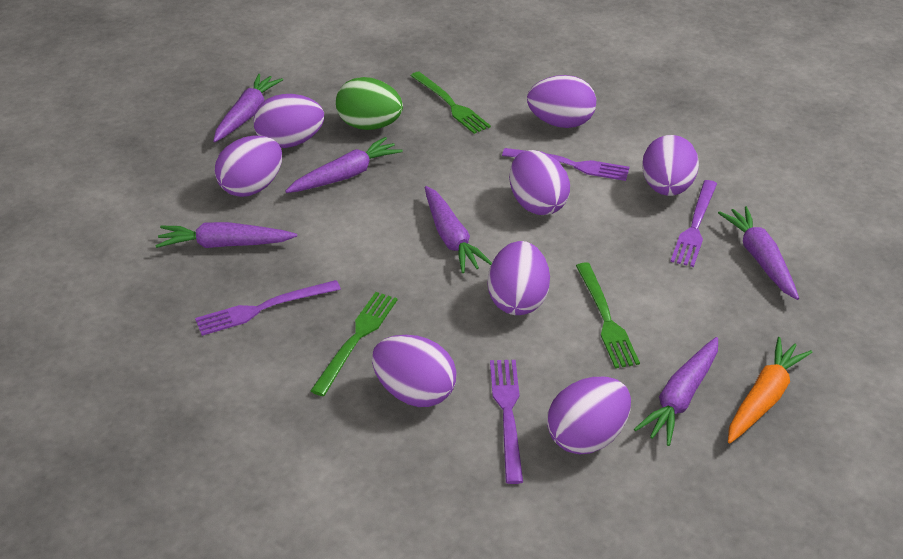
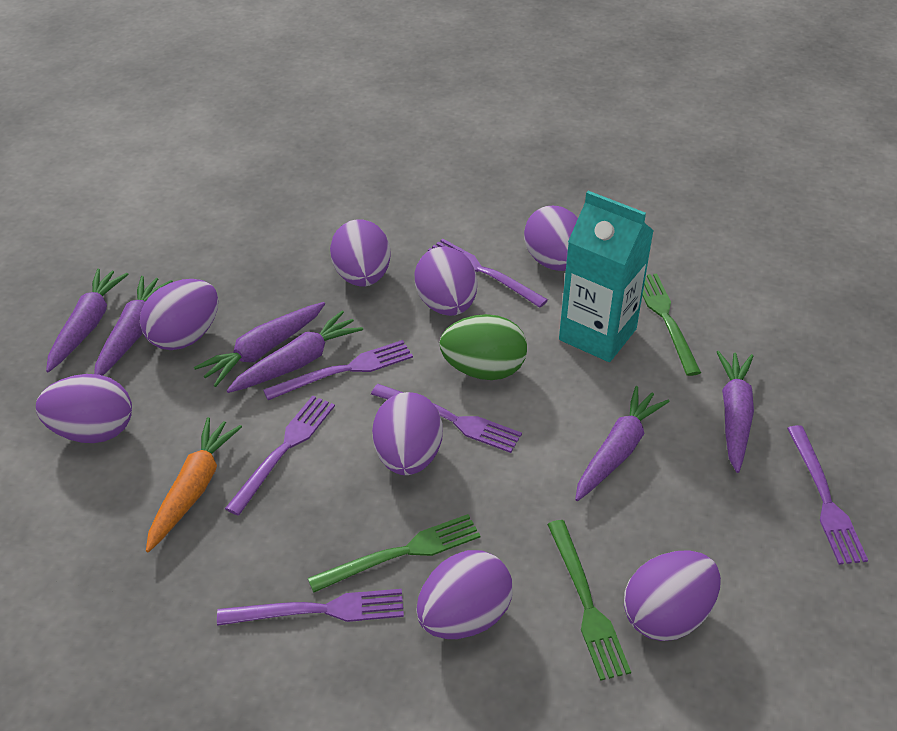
purple fork: 4 -> 6
turquoise carton: 0 -> 1

